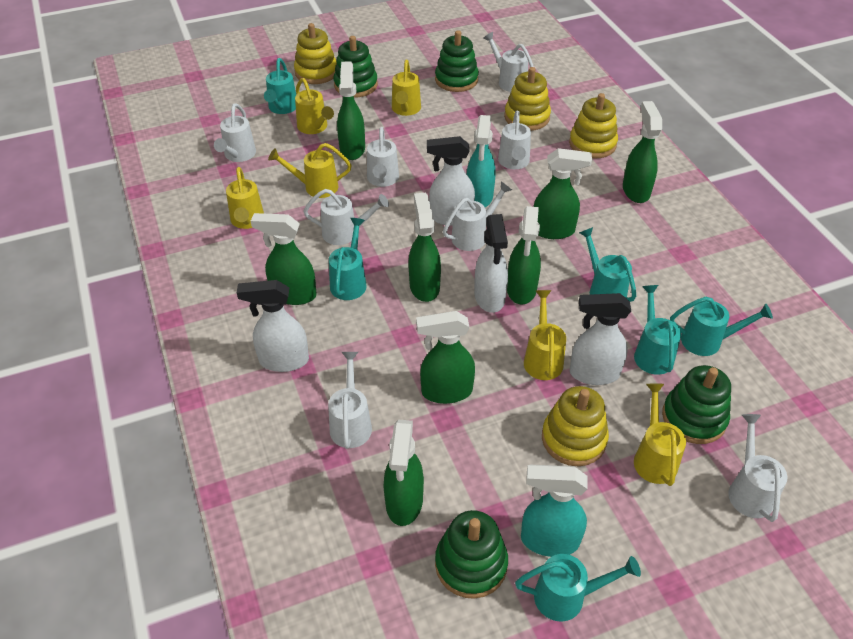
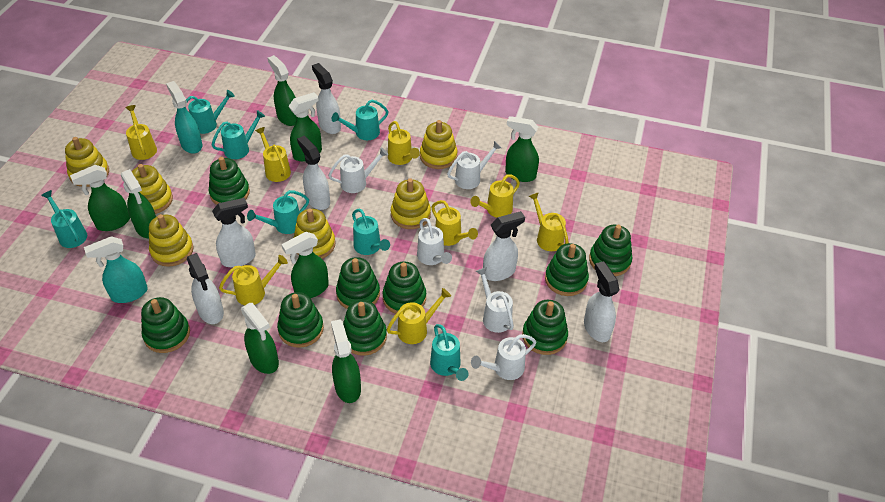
green stacking toy: 4 -> 9
turquoise watering can: 6 -> 7
white spray bottle: 4 -> 6
white watering can: 8 -> 5
yellow stacking toy: 4 -> 6
yellow watering can: 6 -> 8

